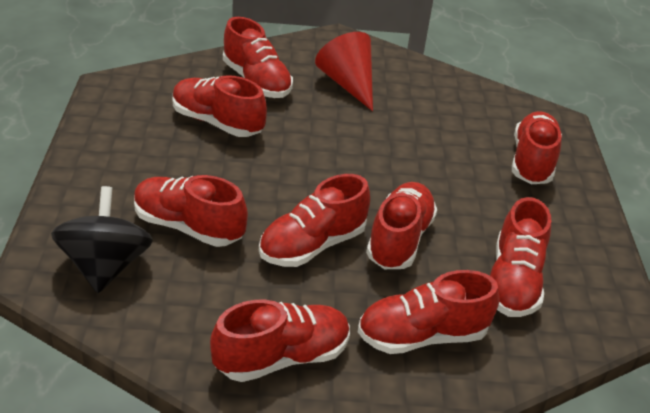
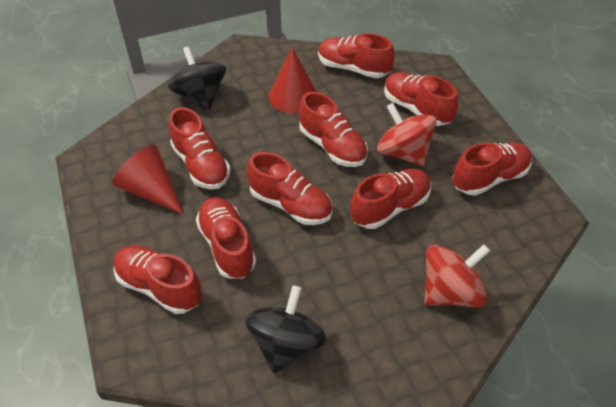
black spinning top: 1 -> 2
red cone: 1 -> 2
red spinning top: 0 -> 2

